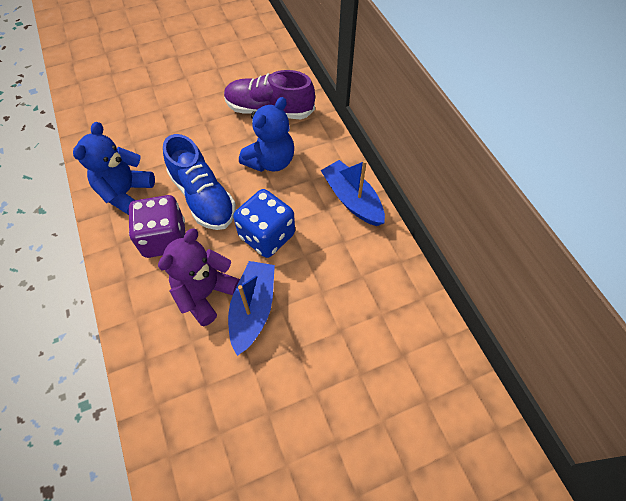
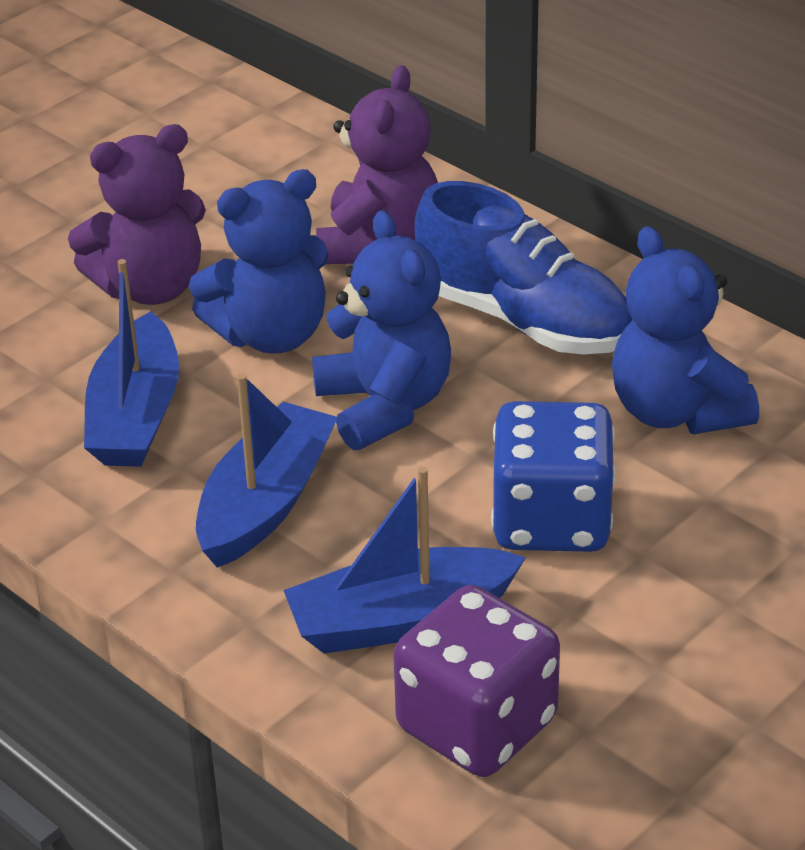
blue boat: 2 -> 3
blue teddy bear: 2 -> 3
purple shoe: 1 -> 0
purple teddy bear: 1 -> 2

